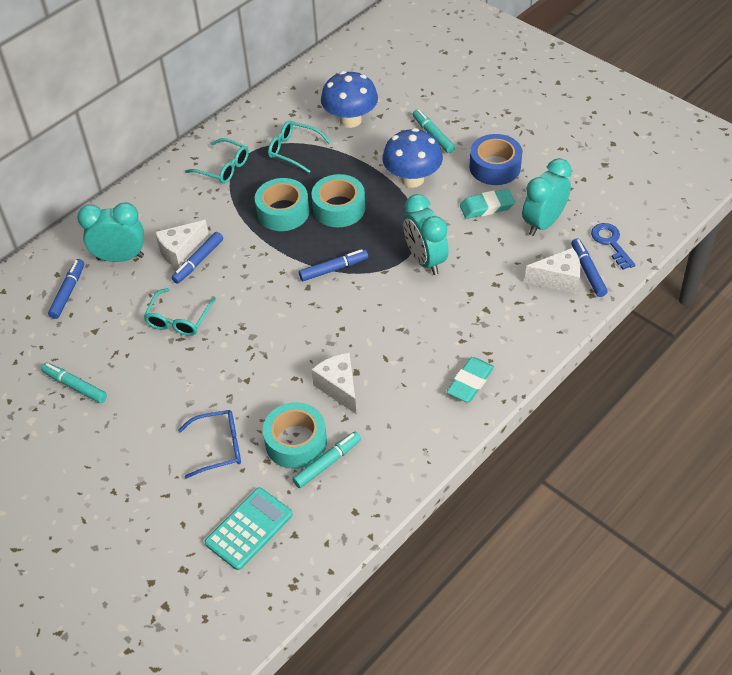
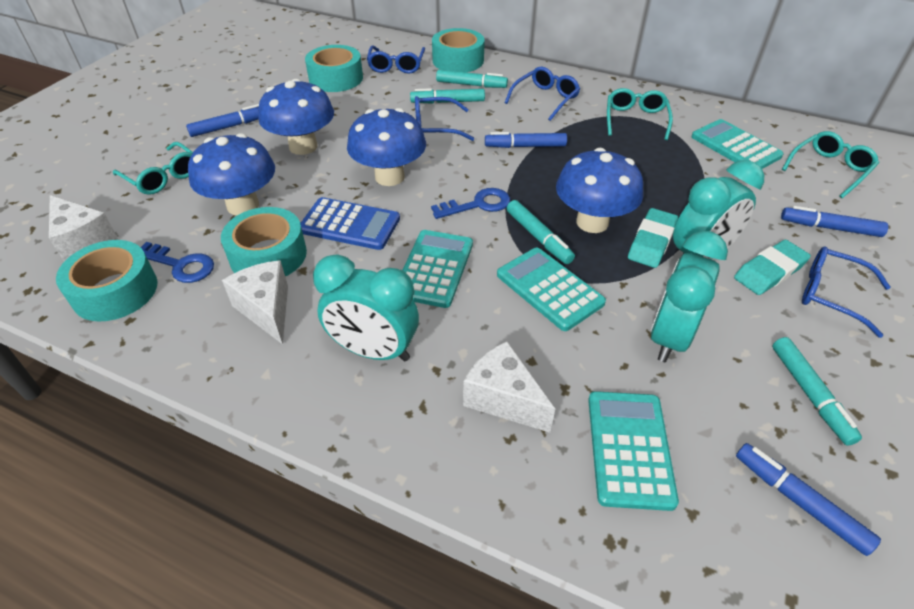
blue calculator: 0 -> 1
blue glasses: 1 -> 4
blue key: 1 -> 2
blue mushroom: 2 -> 4
blue tape: 1 -> 0
turquoise calculator: 1 -> 4
turquoise marker: 3 -> 4
turquoise tape: 3 -> 4

